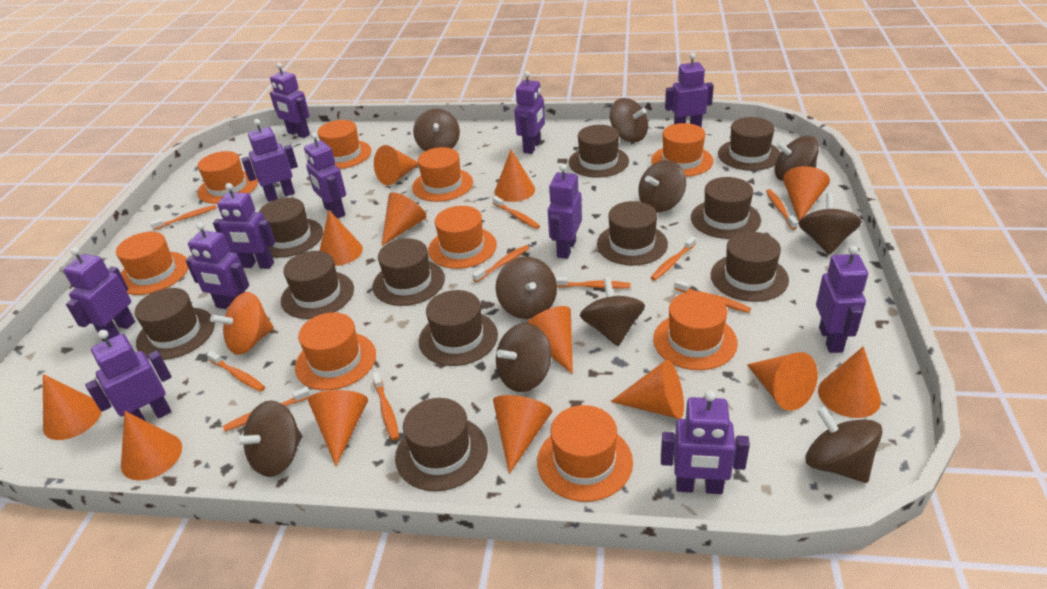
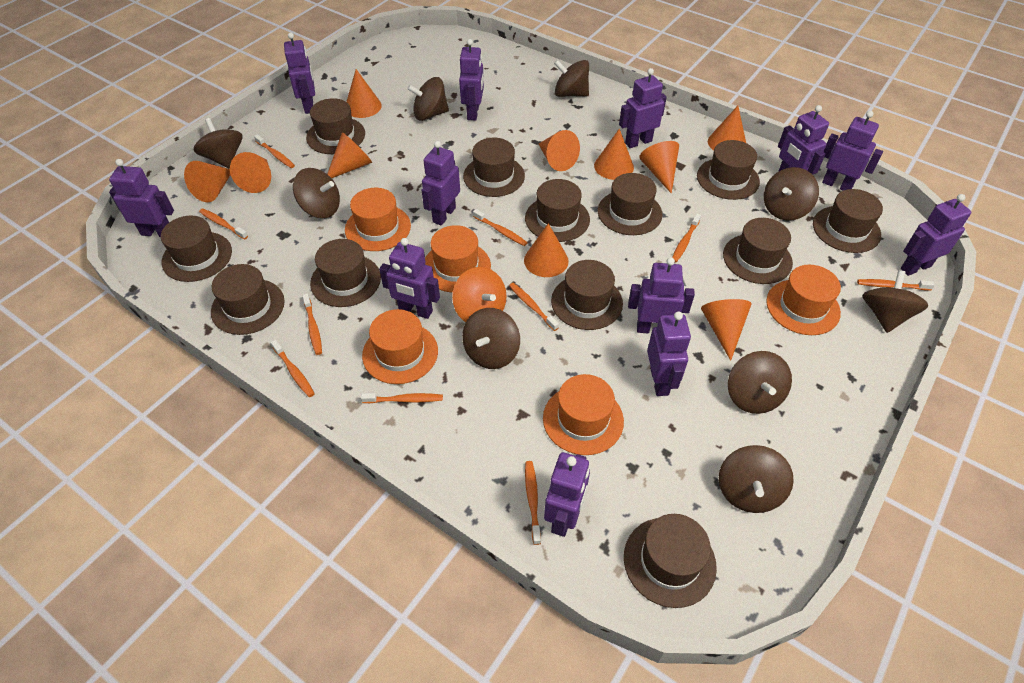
brown hat: 11 -> 12
brown spinning top: 10 -> 9
orange cone: 13 -> 10
orange hat: 9 -> 5

